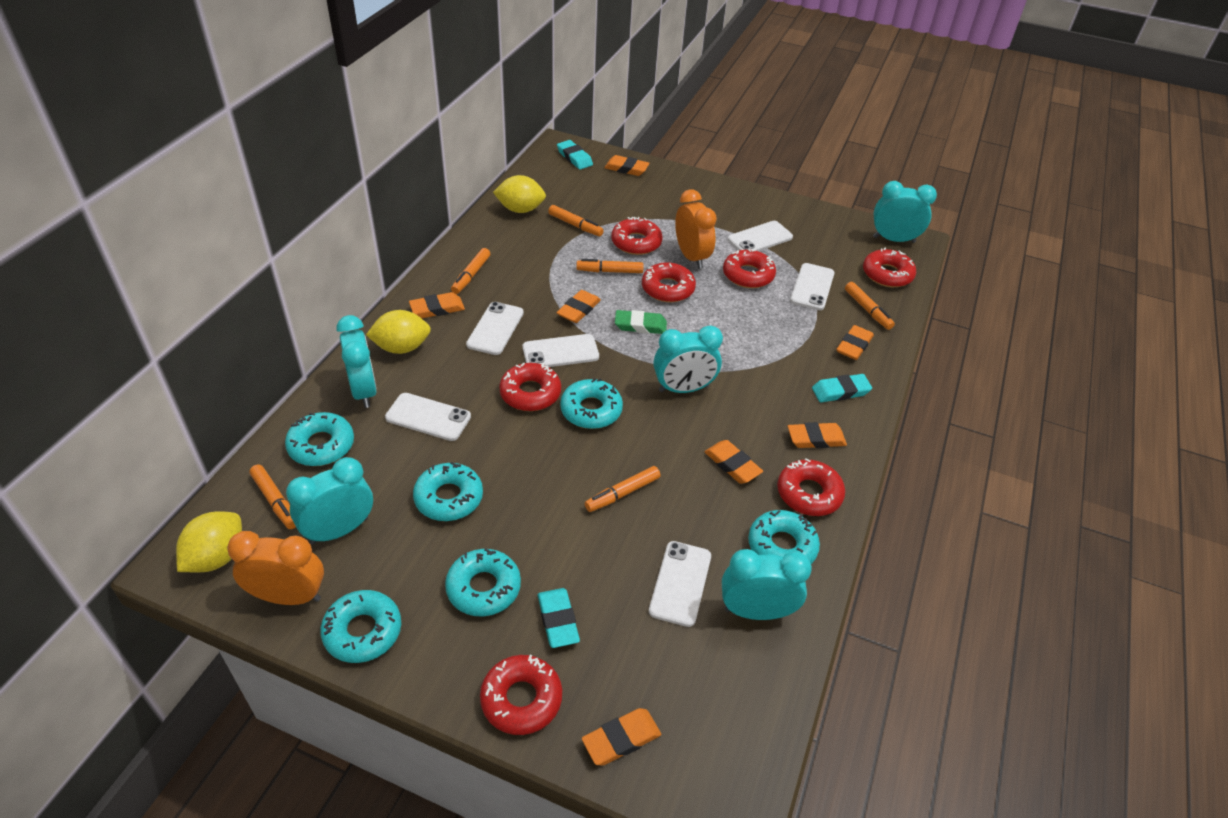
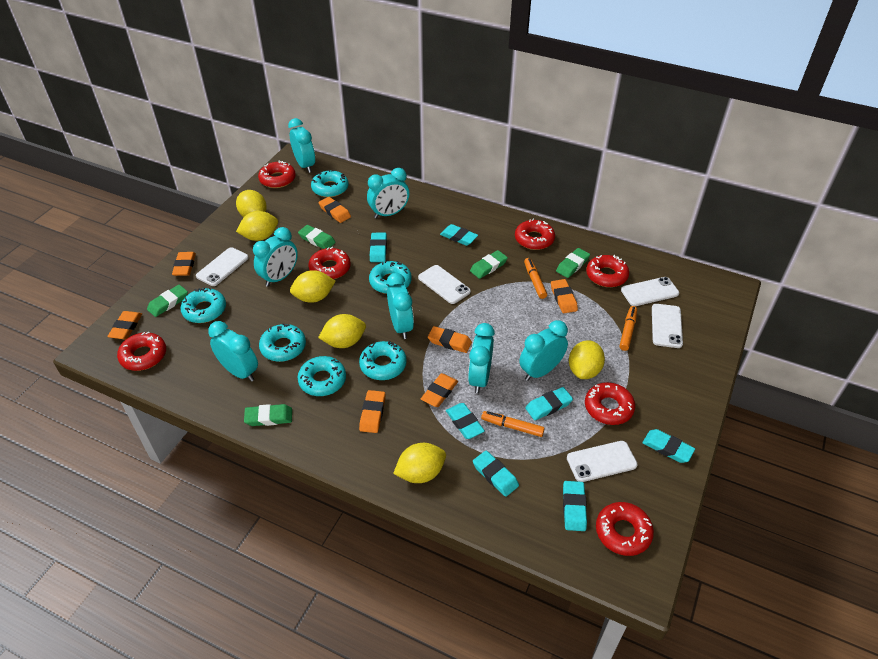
green eraser: 1 -> 5
orange clock: 2 -> 0
orange marker: 6 -> 3
turquoise clock: 5 -> 7
turquoise eraser: 3 -> 7
white phone: 6 -> 5
yellow lemon: 3 -> 6

